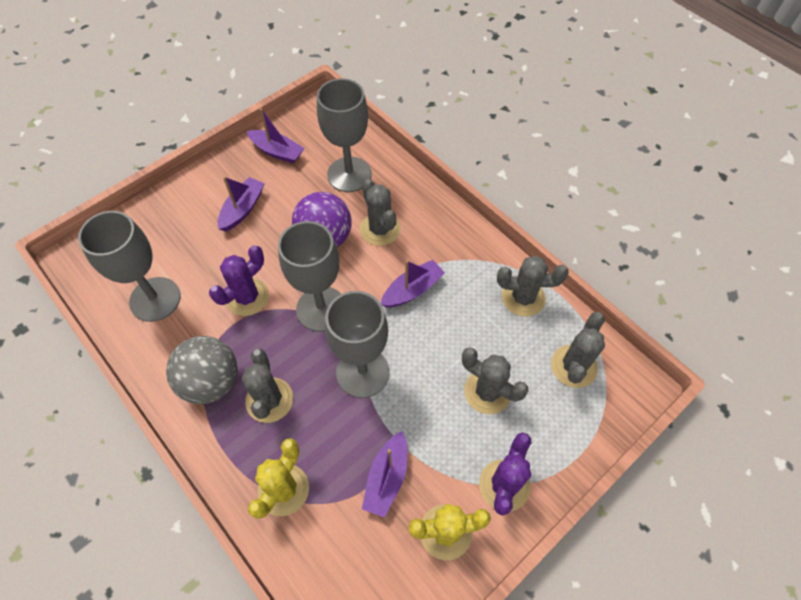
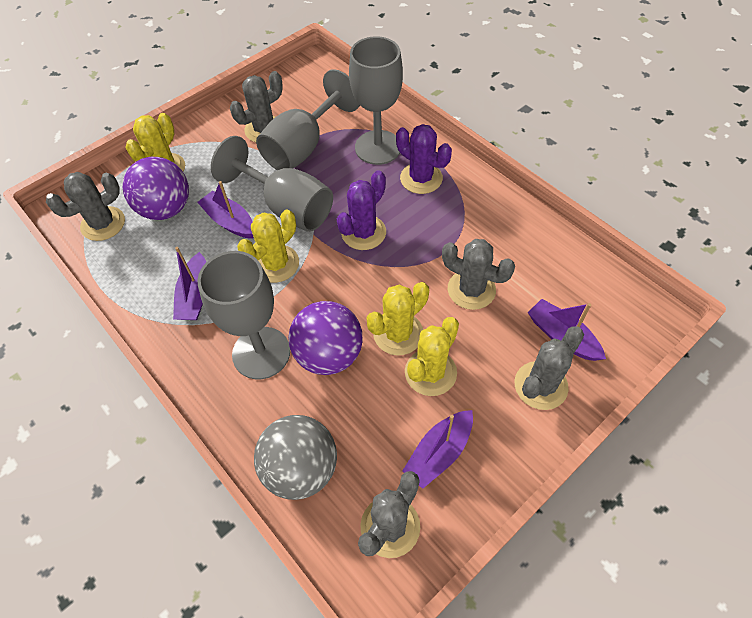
purple ball: 1 -> 2
yellow cactus: 2 -> 4

